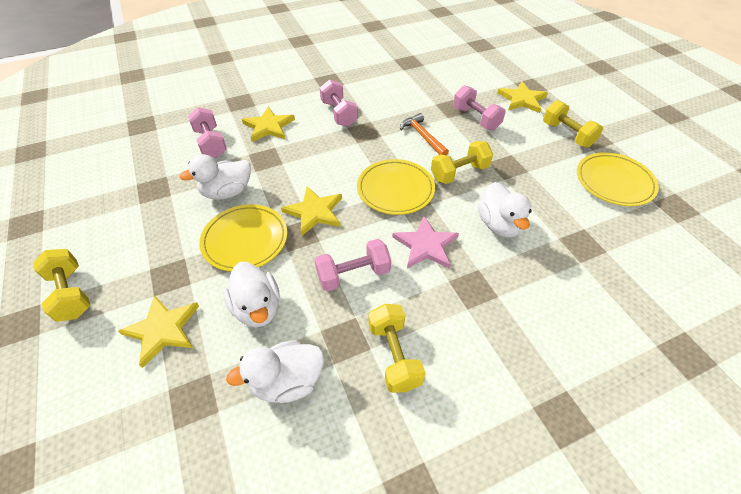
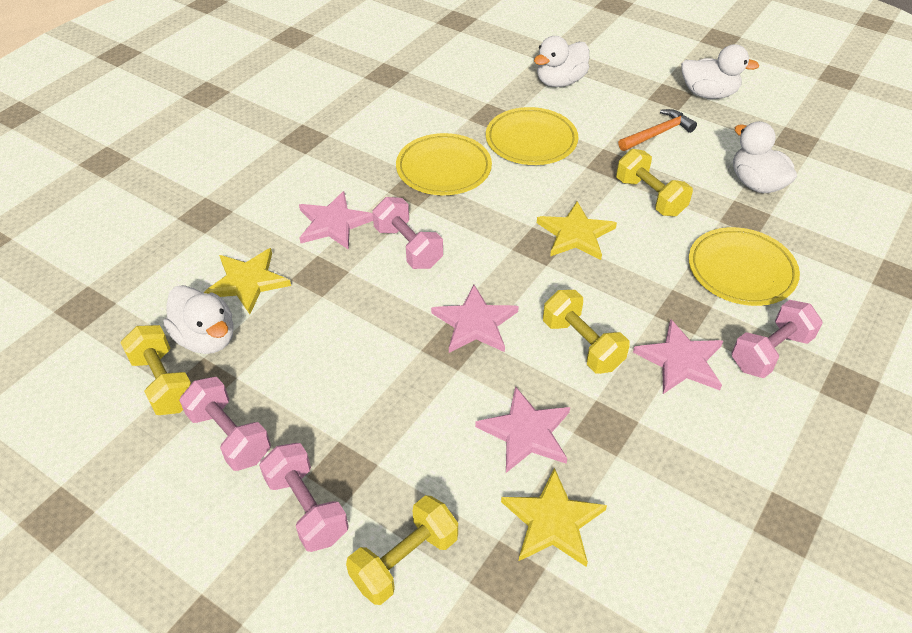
pink star: 1 -> 4
yellow star: 4 -> 3

